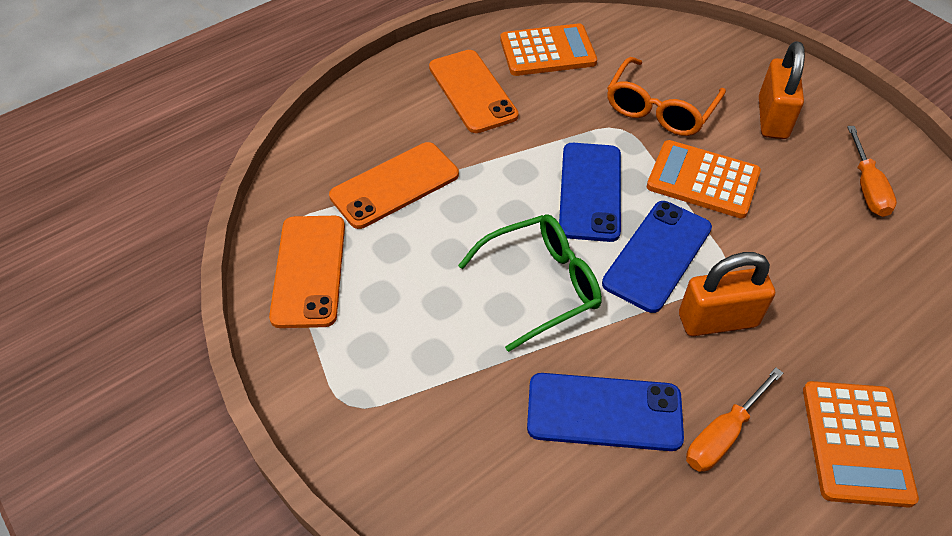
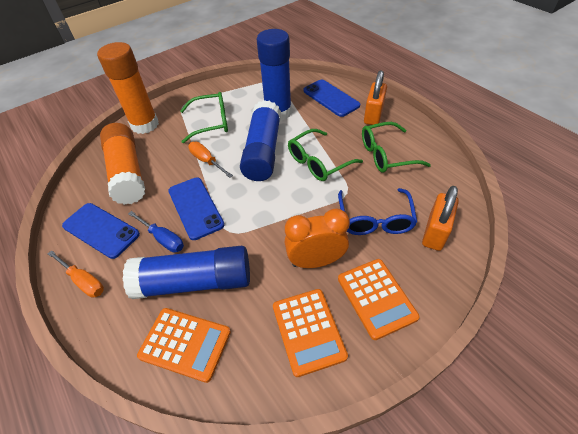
blue glasses: 0 -> 1
blue glue stick: 0 -> 3
blue screwdriver: 0 -> 1
green glasses: 1 -> 3
orange clock: 0 -> 1
orange glasses: 1 -> 0
orange glue stick: 0 -> 2
orange phone: 3 -> 0

